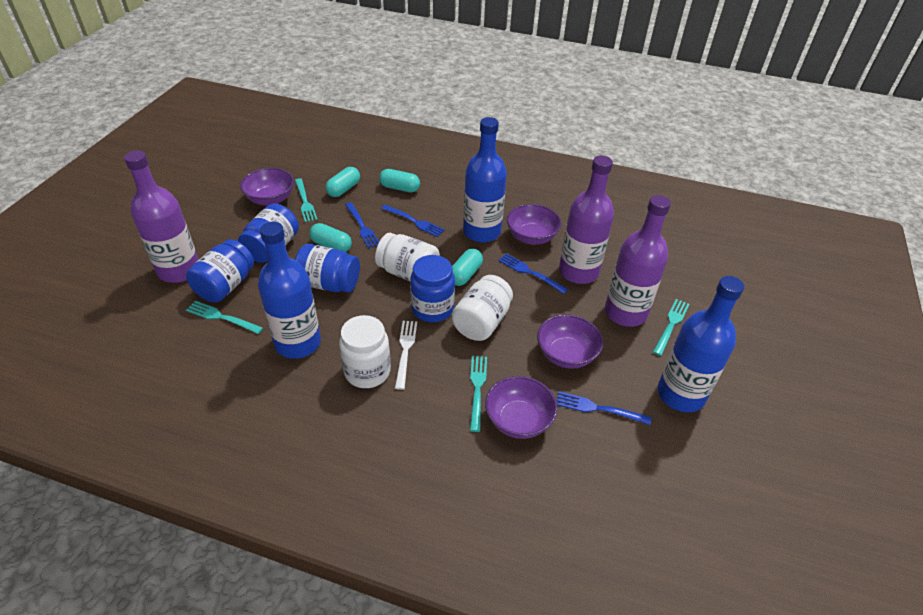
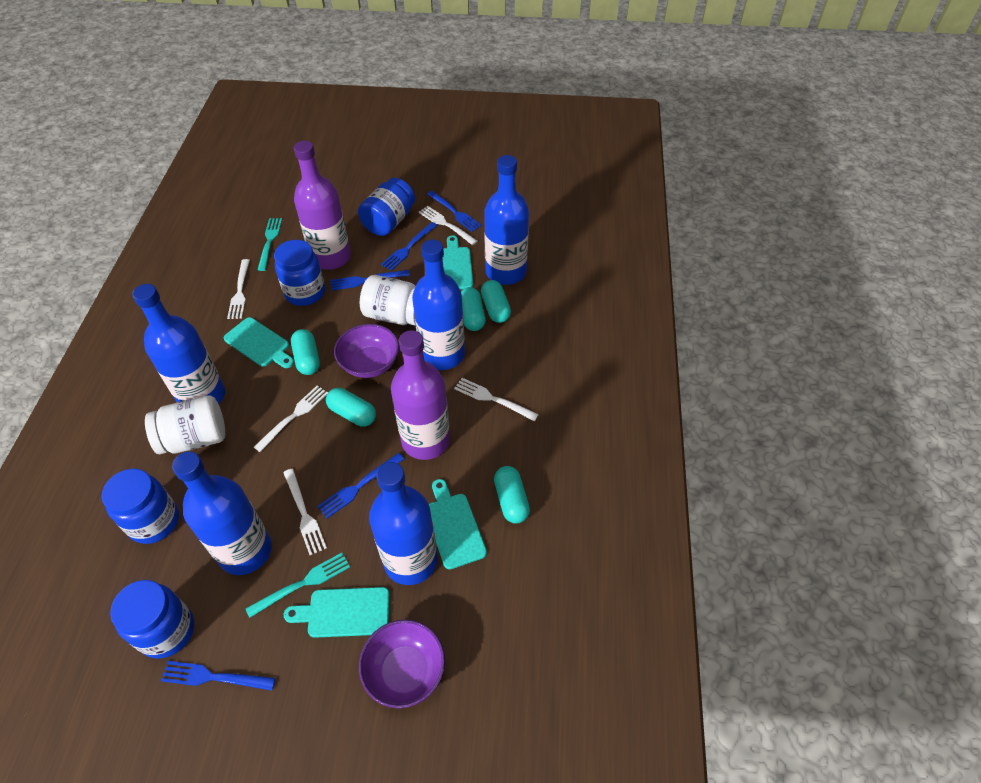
blue bottle: 3 -> 5
blue fork: 4 -> 5
purple bottle: 3 -> 2
purple bowl: 4 -> 2
turquoise capsule: 4 -> 5
turquoise cutting board: 0 -> 4
turquoise fork: 4 -> 2
white fork: 1 -> 5
white jar: 3 -> 2

